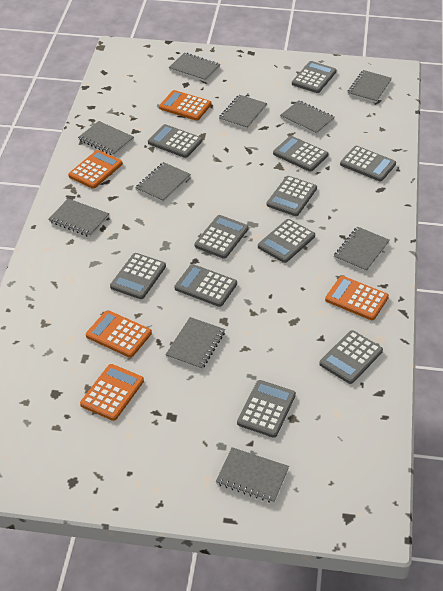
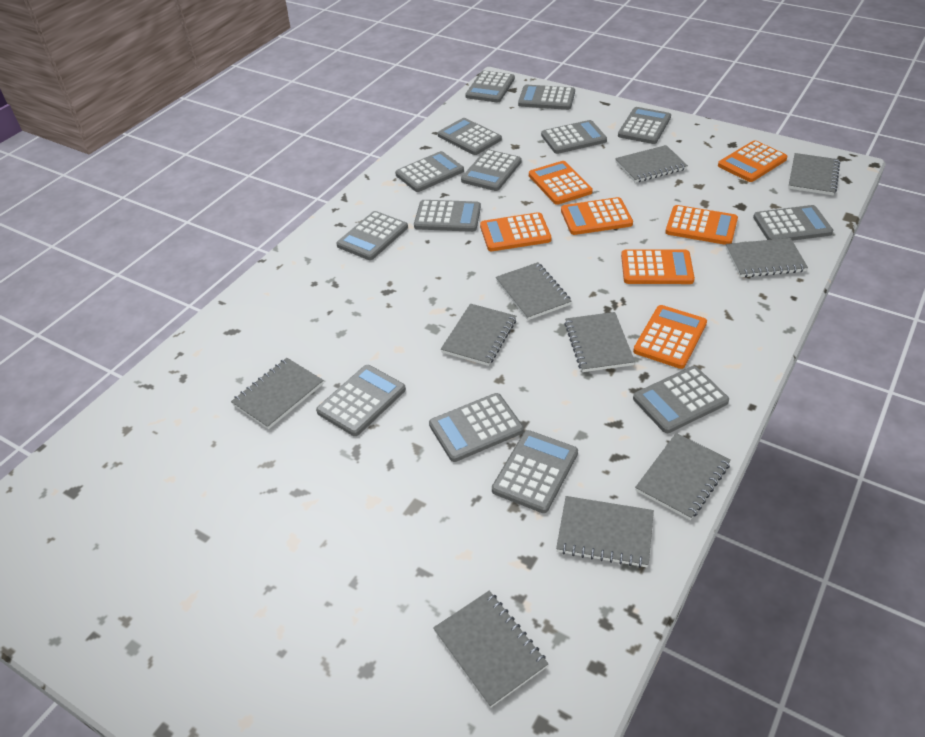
grey calculator: 11 -> 14
orange calculator: 5 -> 7

